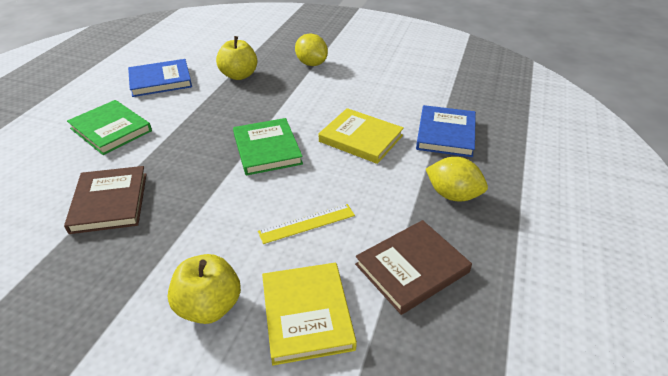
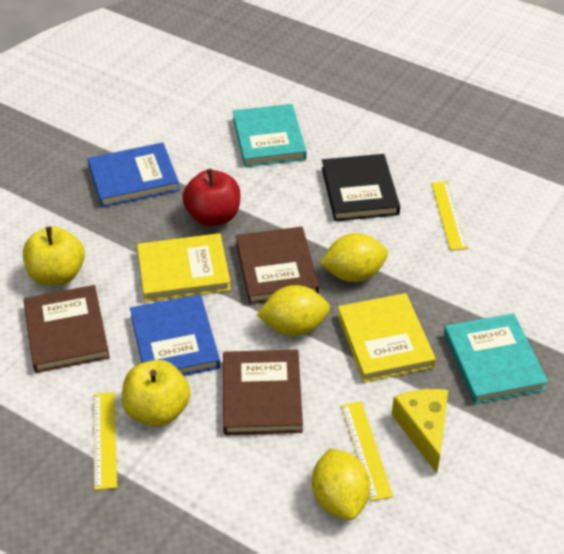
black book: 0 -> 1
brown book: 2 -> 3
green book: 2 -> 0
red apple: 0 -> 1
turquoise book: 0 -> 2
yellow cheese: 0 -> 1
yellow lemon: 2 -> 3
yellow ruler: 1 -> 3

